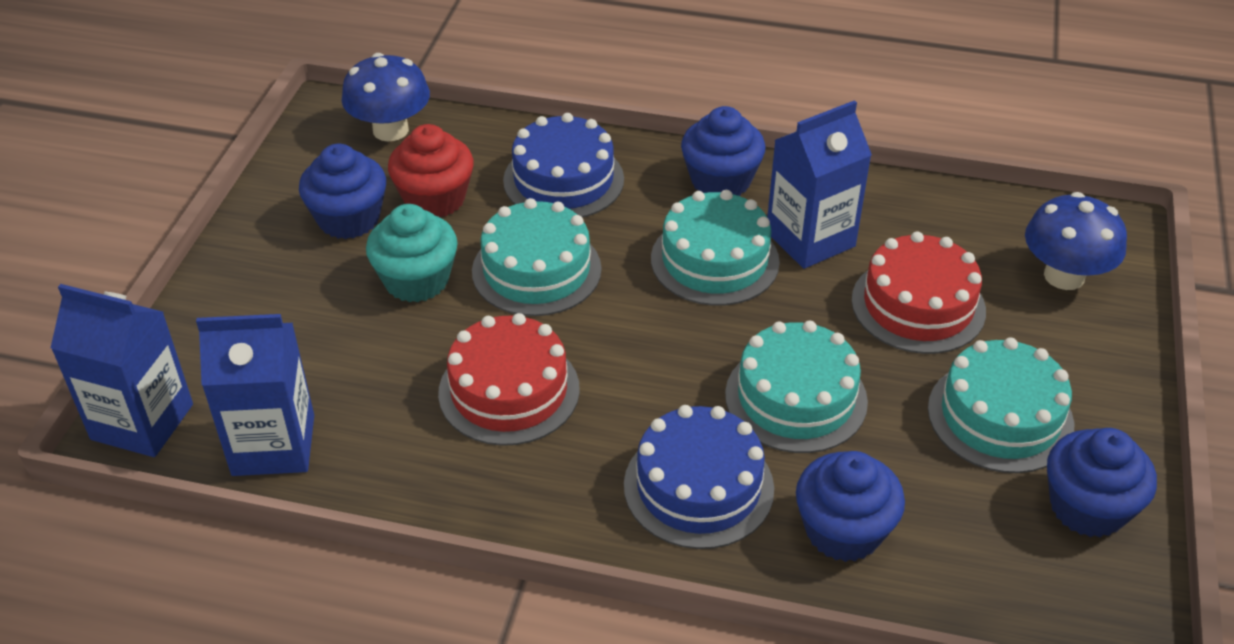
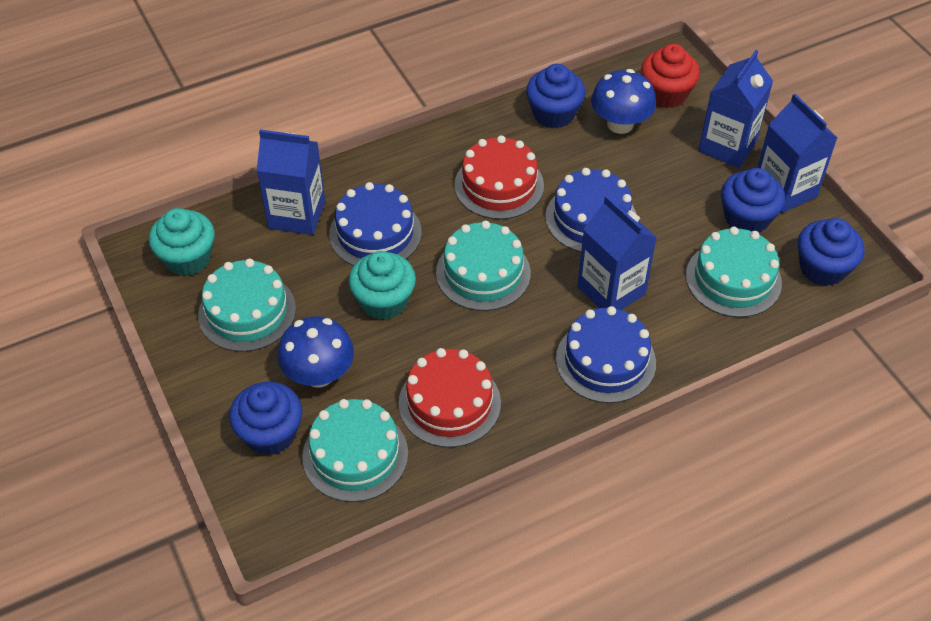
blue cake: 2 -> 3
blue carton: 3 -> 4
turquoise cupcake: 1 -> 2

